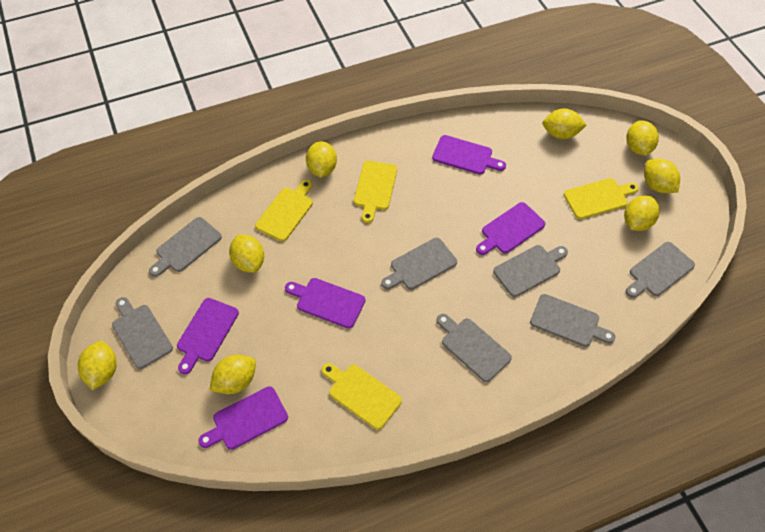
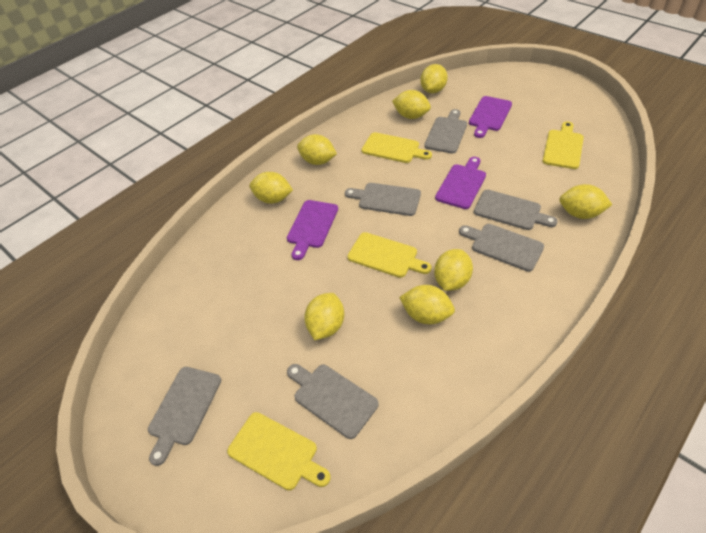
grey cutting board: 7 -> 6
purple cutting board: 5 -> 3

